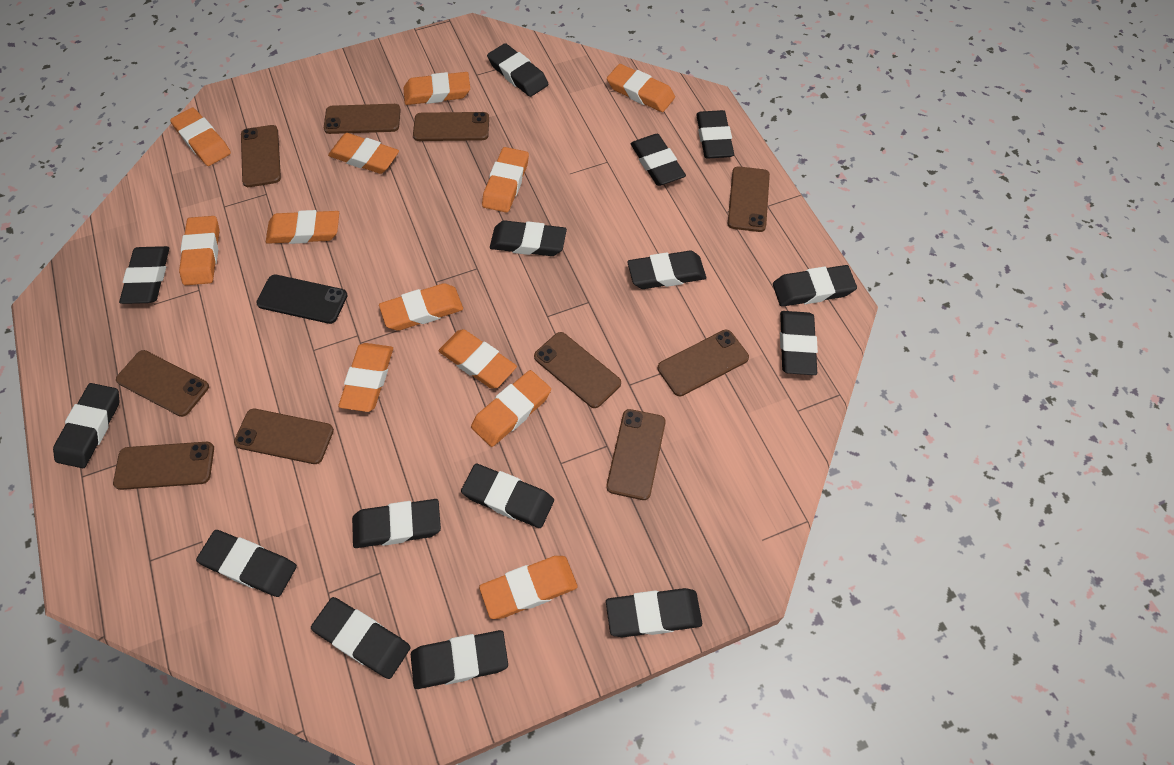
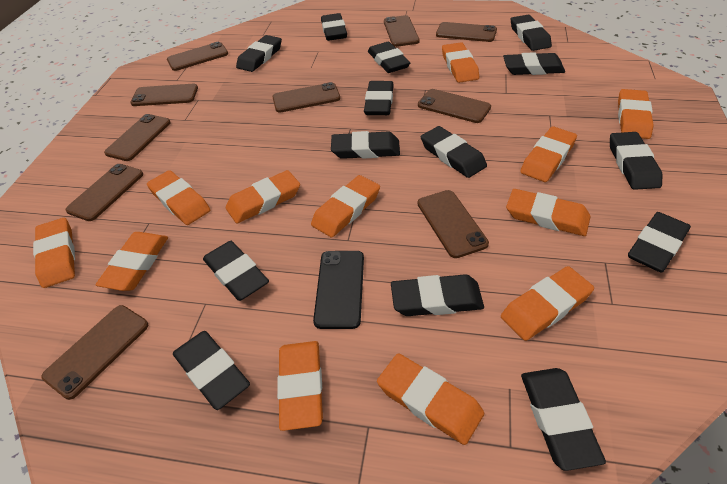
black eraser: 15 -> 14

